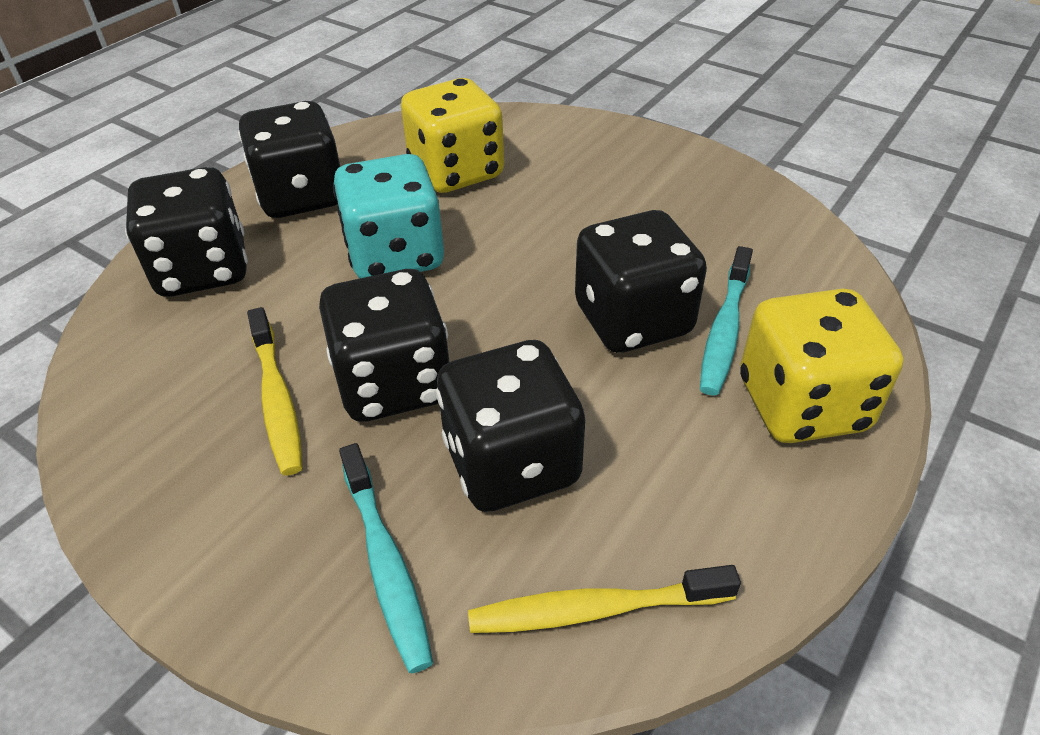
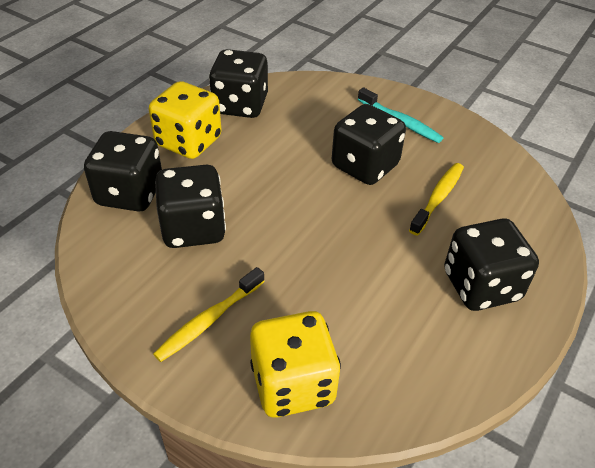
turquoise dice: 1 -> 0
turquoise toothbrush: 2 -> 1

